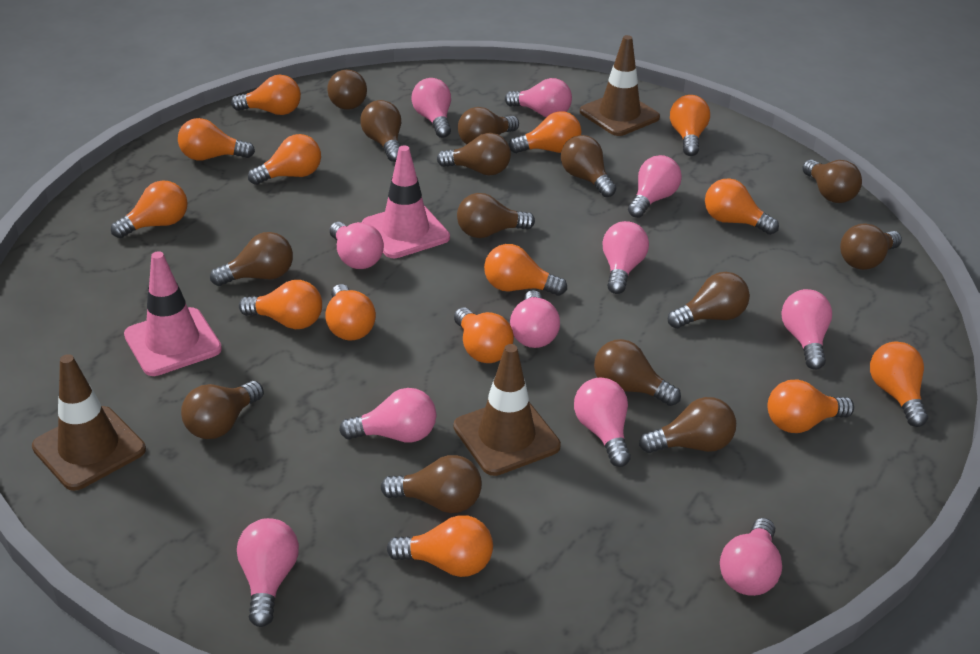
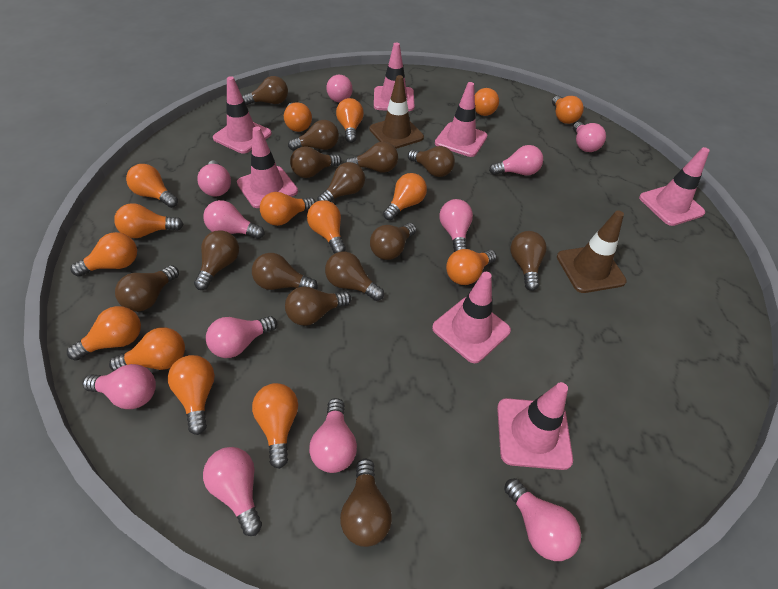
brown traffic cone: 3 -> 2
orange light bulb: 14 -> 15
pink traffic cone: 2 -> 7

